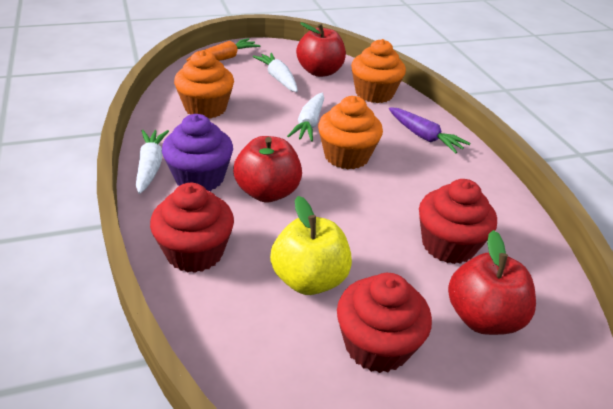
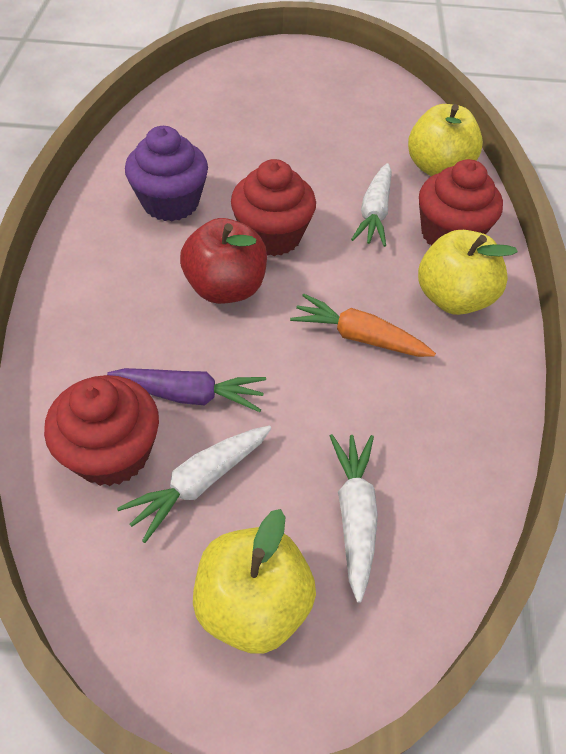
orange cupcake: 3 -> 0
red apple: 3 -> 1
yellow apple: 1 -> 3

